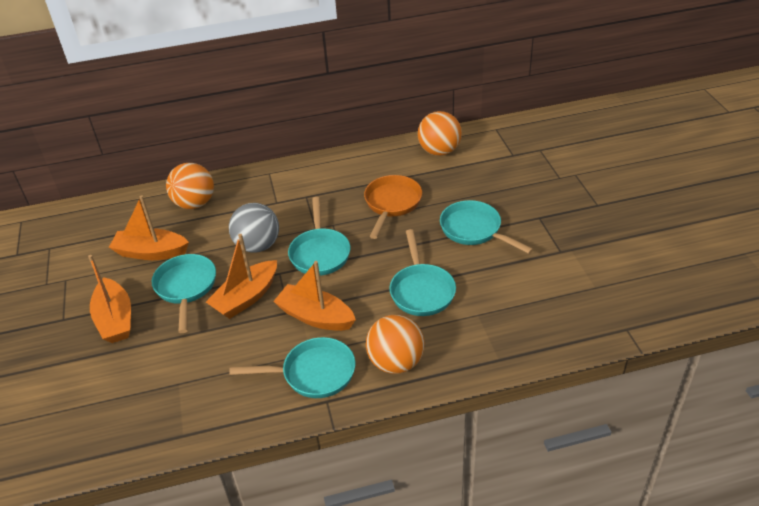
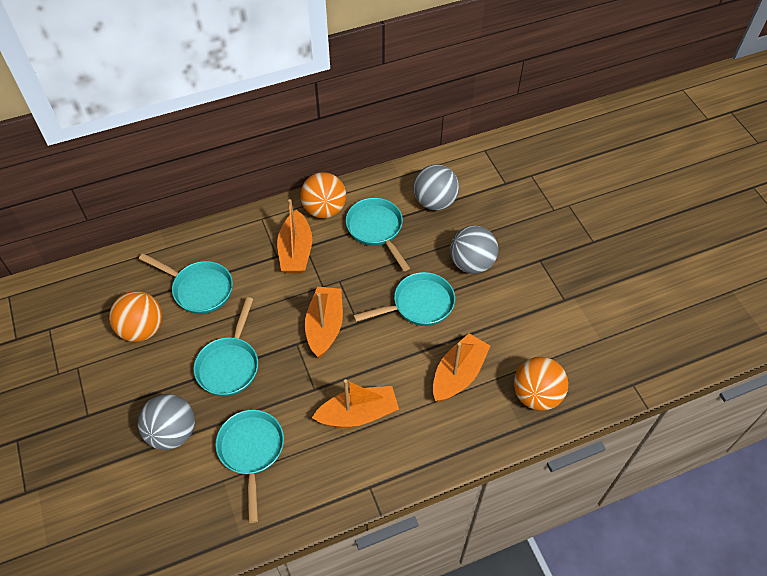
grey ball: 1 -> 3
orange pan: 1 -> 0

